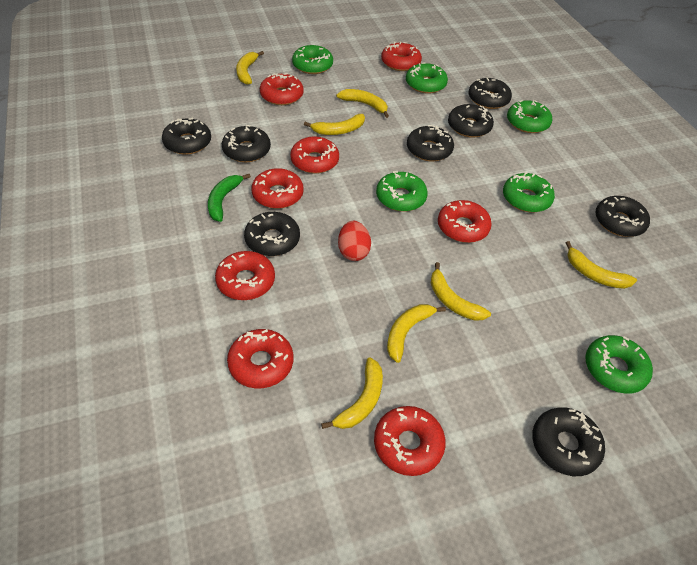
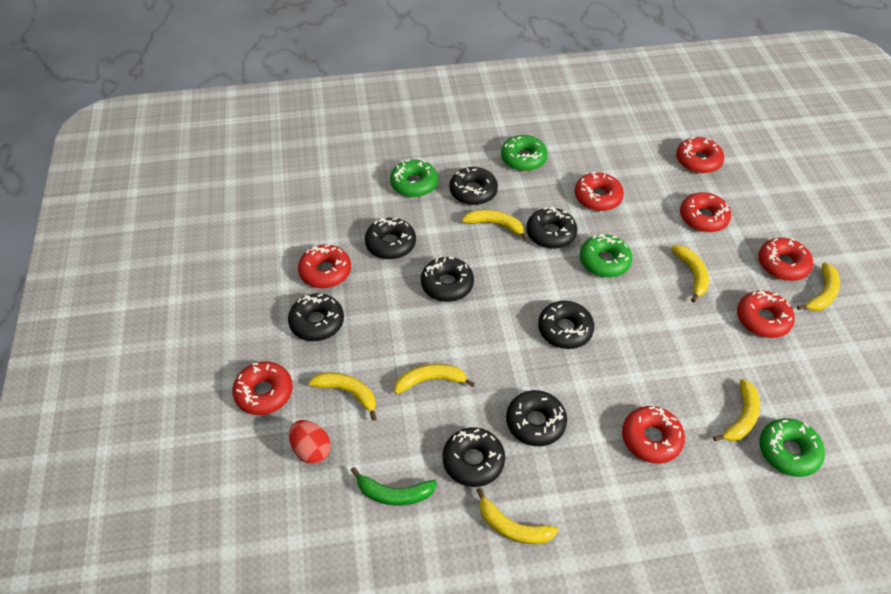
green donut: 6 -> 4

